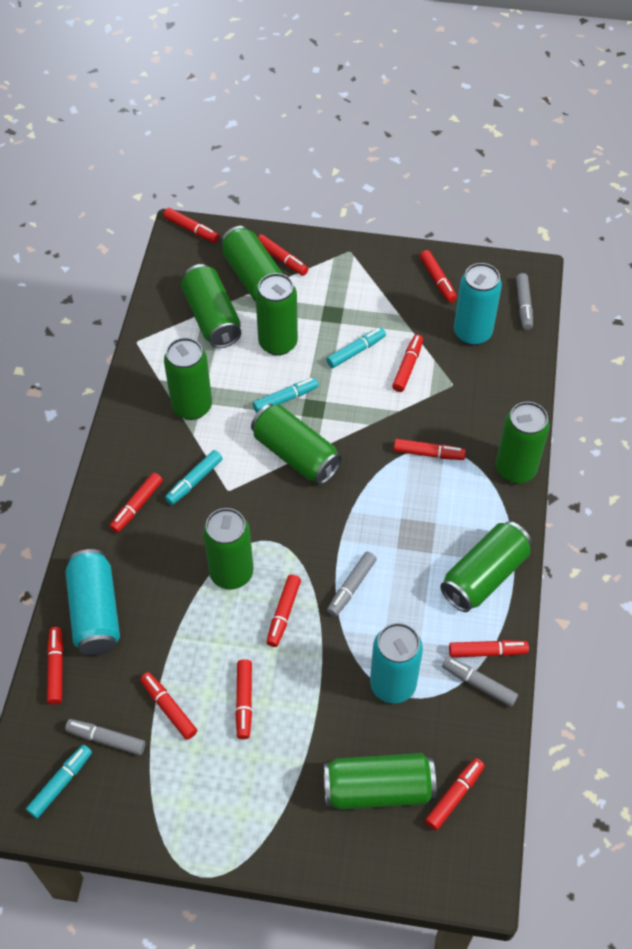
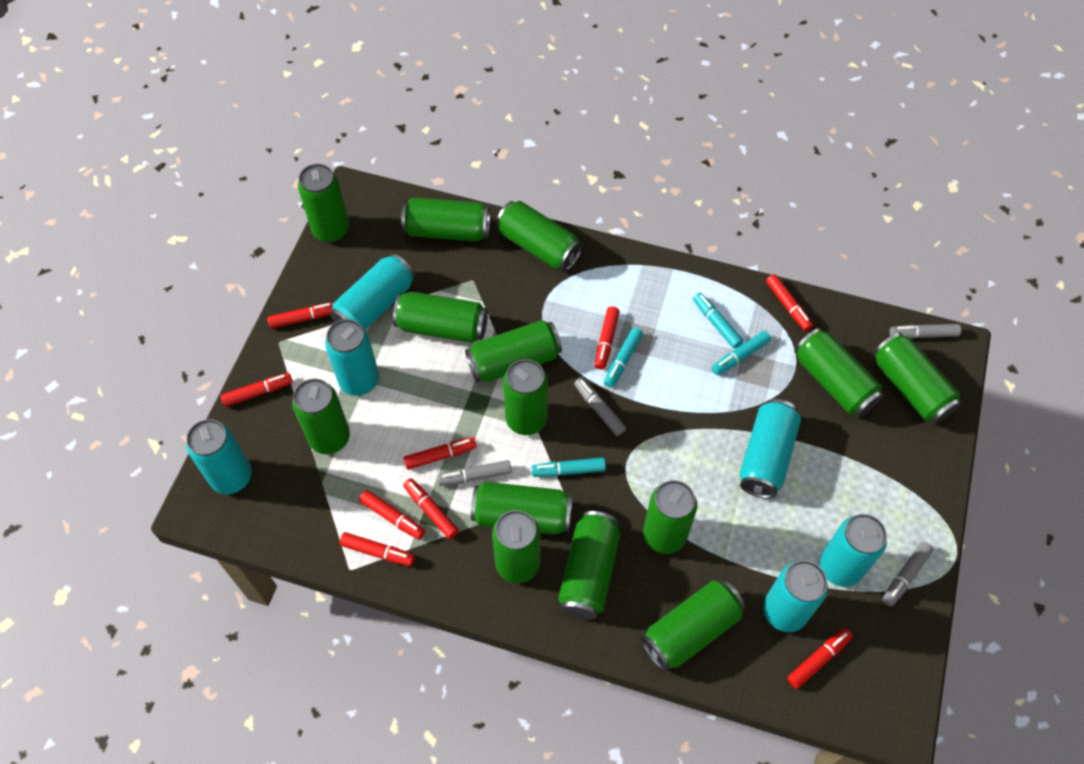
green can: 9 -> 14
red marker: 12 -> 9
turquoise can: 3 -> 6

